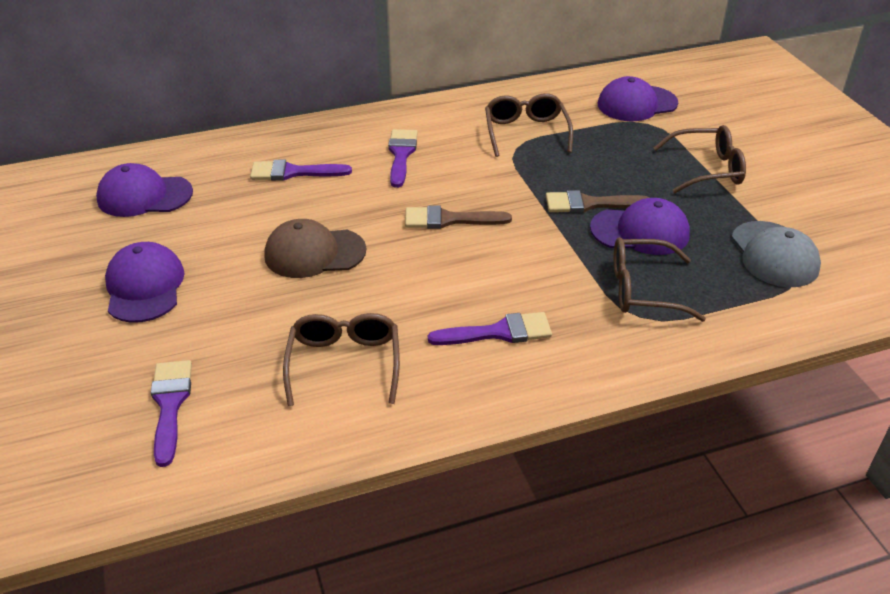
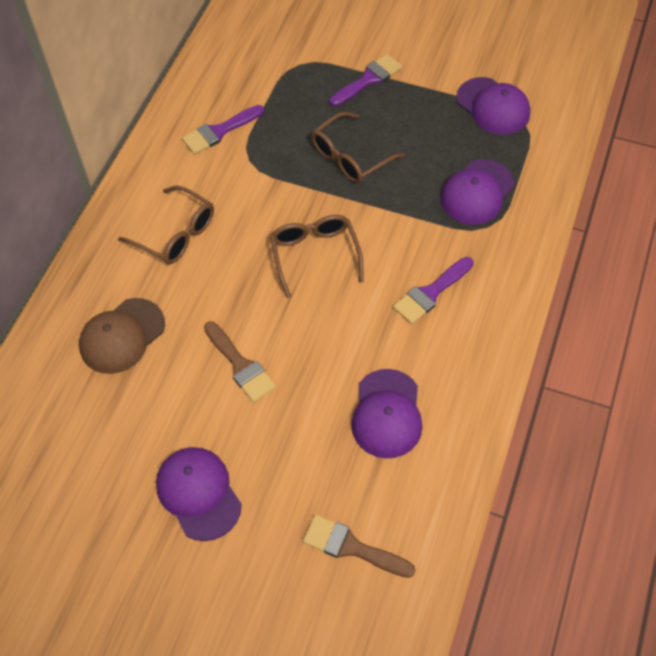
brown glasses: 4 -> 3
grey cap: 1 -> 0
purple brush: 4 -> 3

